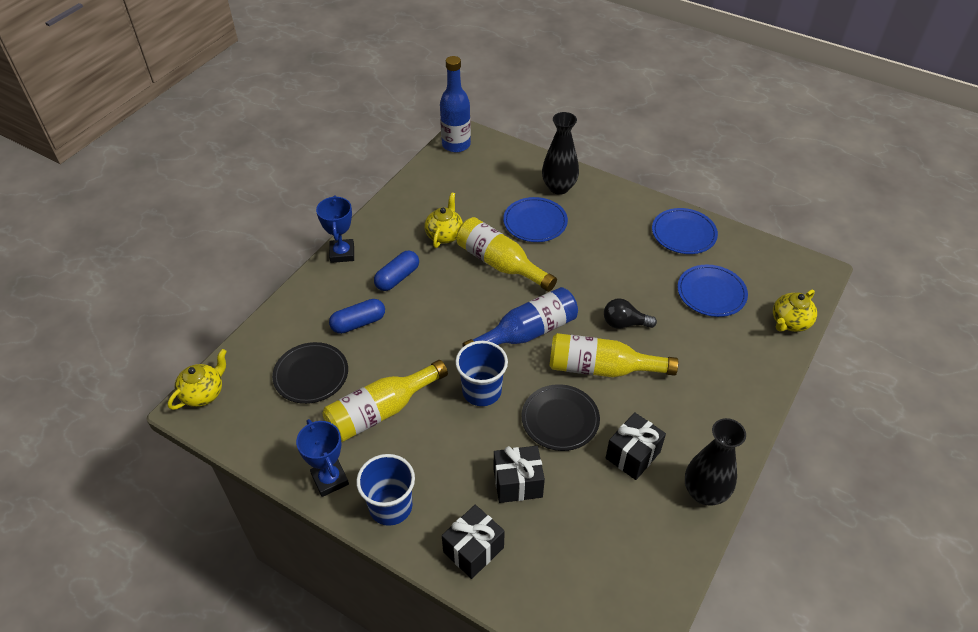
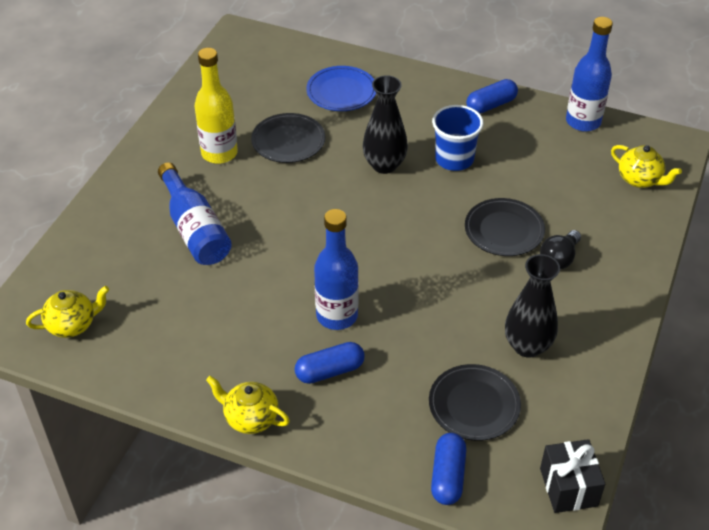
black gift: 3 -> 1
black plate: 2 -> 3
blue bottle: 2 -> 3
blue capsule: 2 -> 3
blue cup: 2 -> 1
blue plate: 3 -> 1
blue trophy: 2 -> 0
yellow bottle: 3 -> 1

